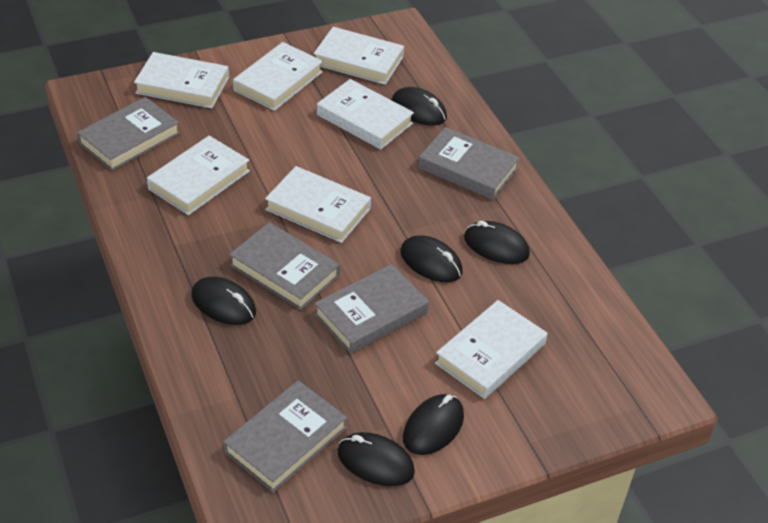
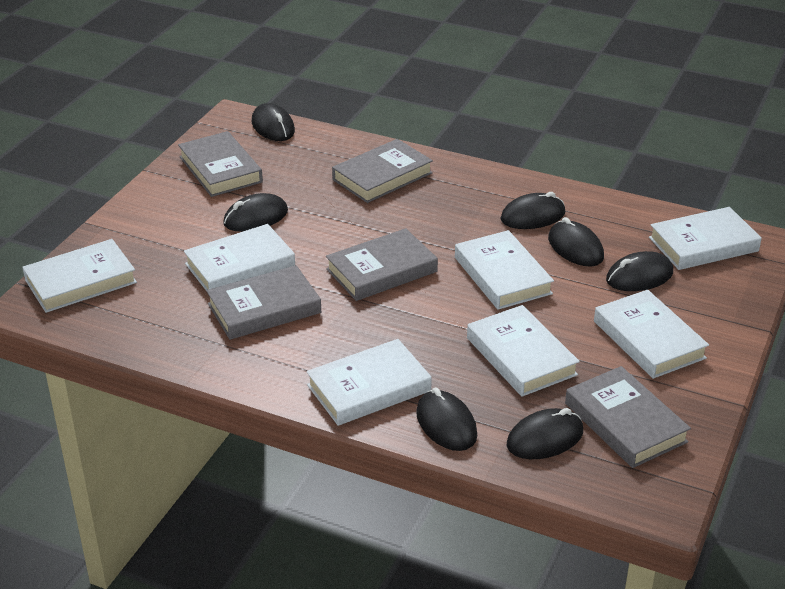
black mouse: 6 -> 7

